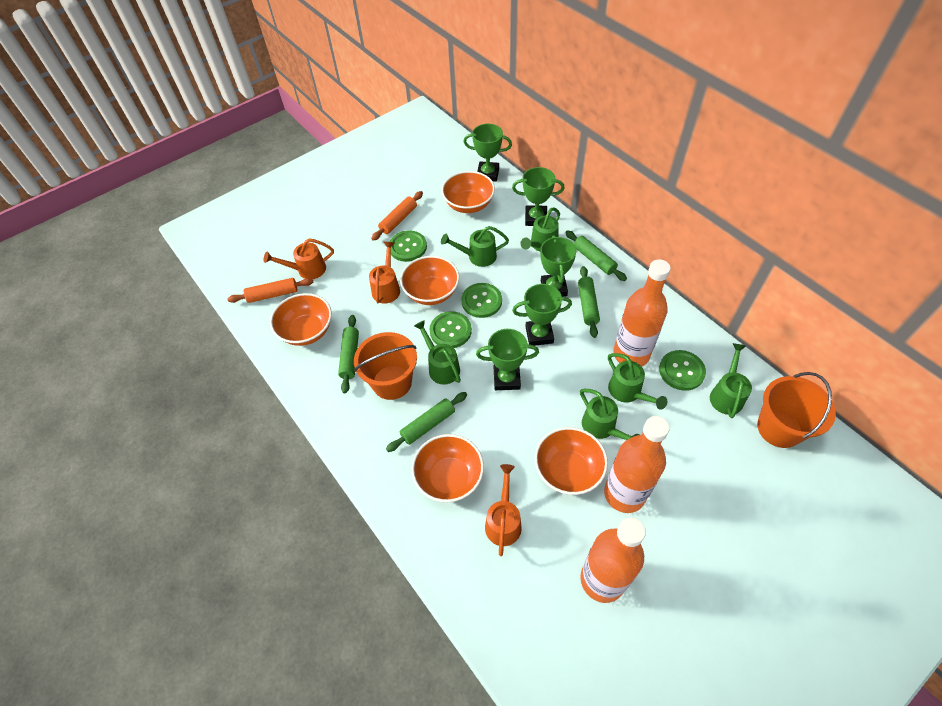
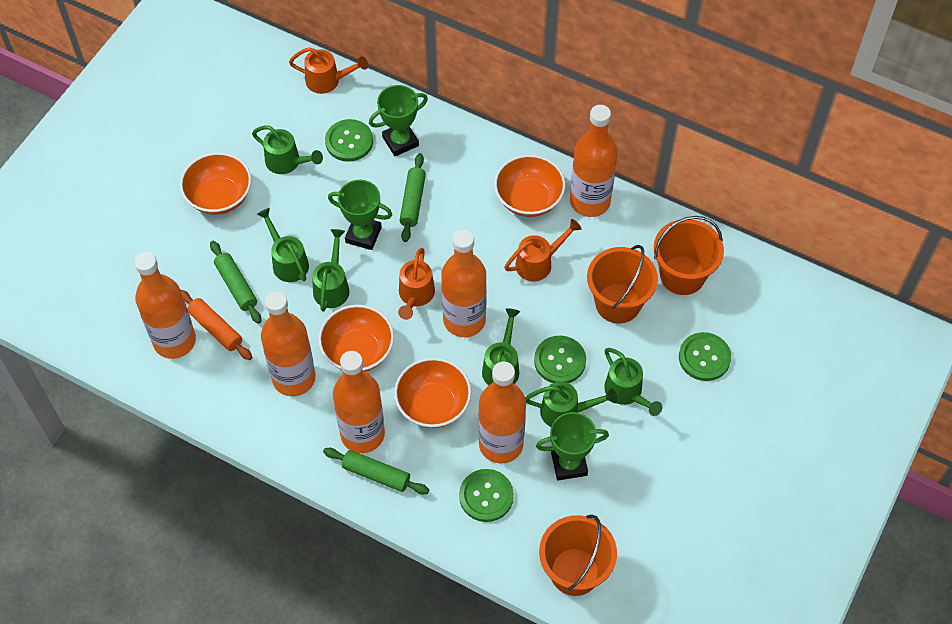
green rolling pin: 4 -> 3
green trophy: 5 -> 3
orange bottle: 3 -> 6
orange bowl: 5 -> 4
orange bucket: 2 -> 3
orange rolling pin: 2 -> 1

